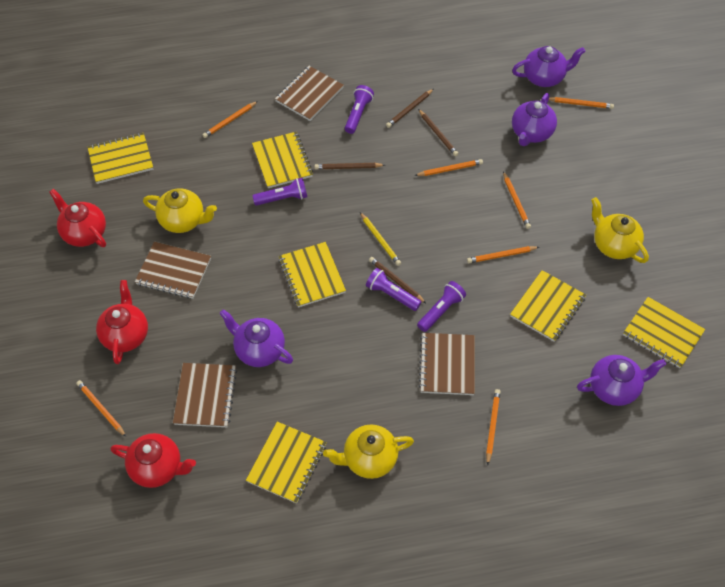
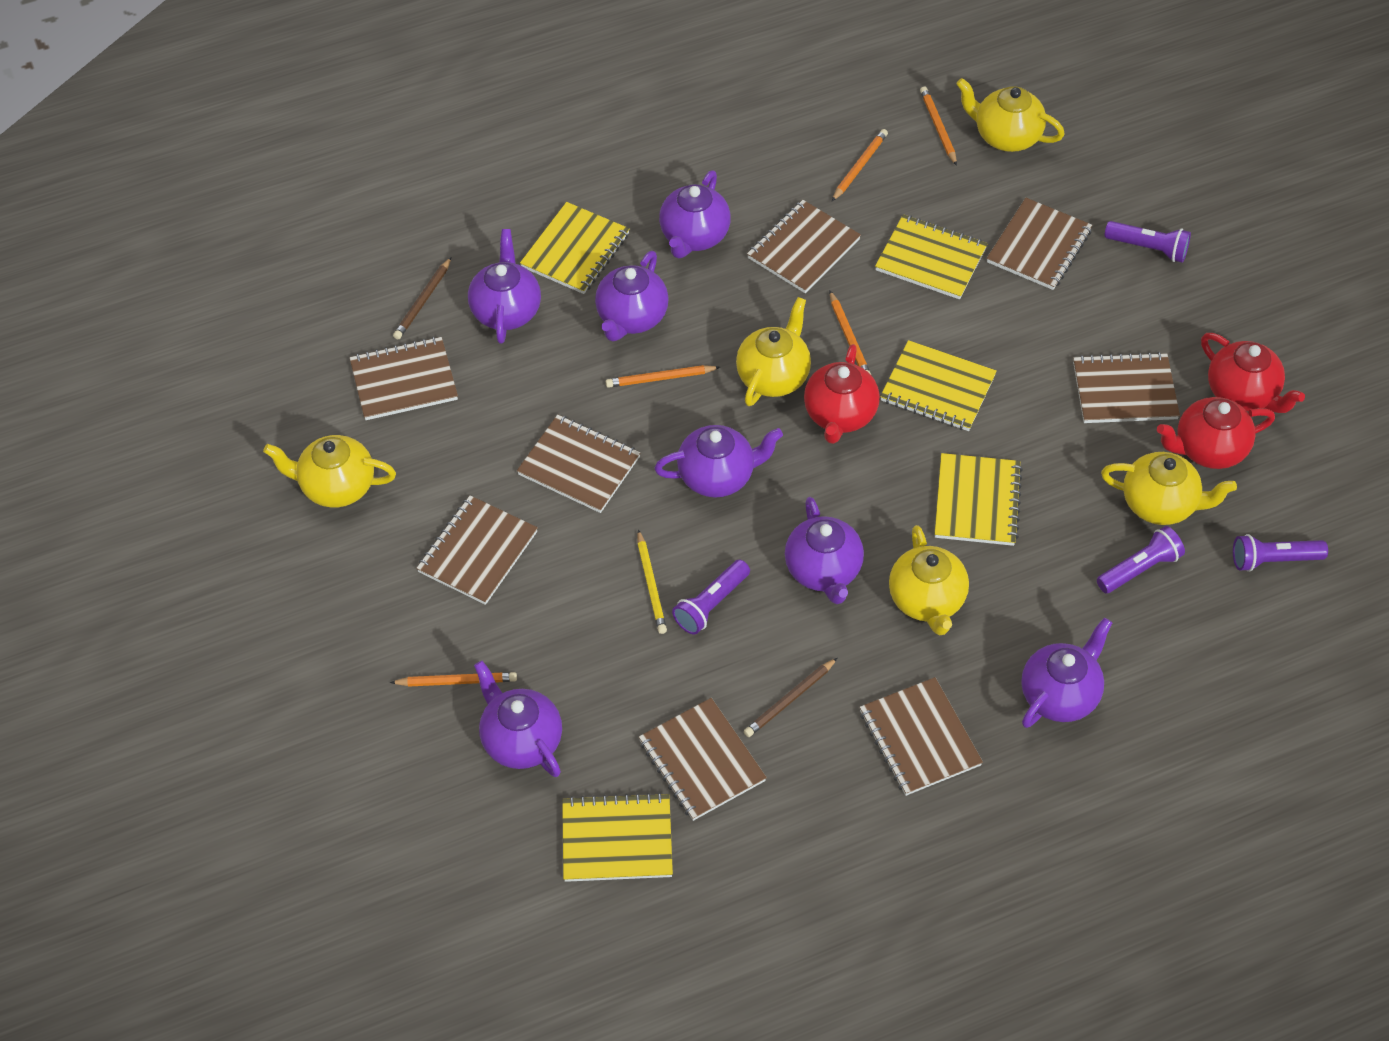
brown notebook: 4 -> 8
brown pencil: 4 -> 2
orange pencil: 7 -> 5
purple teapot: 4 -> 7
yellow notebook: 6 -> 5
yellow teapot: 3 -> 5

